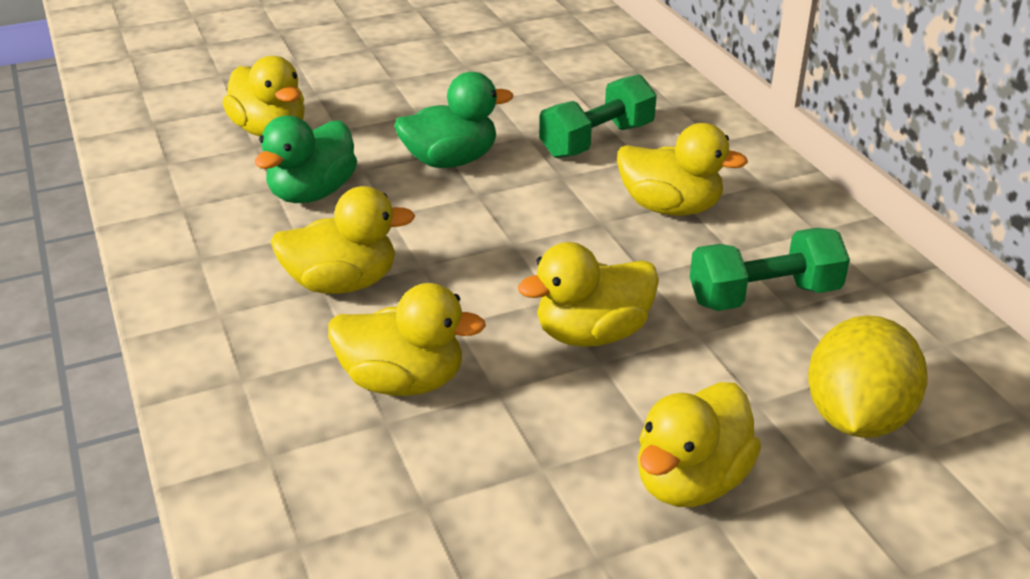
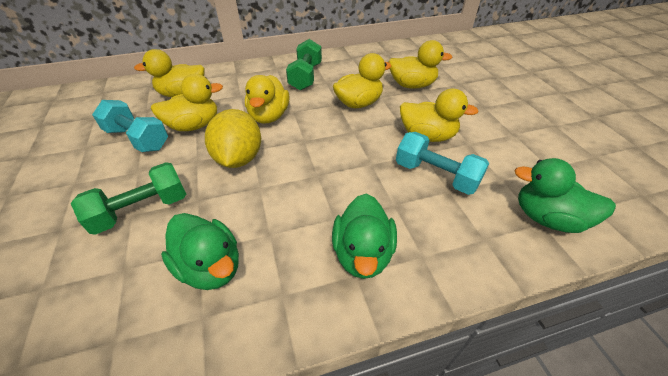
green duck: 2 -> 3
turquoise dumbbell: 0 -> 2

